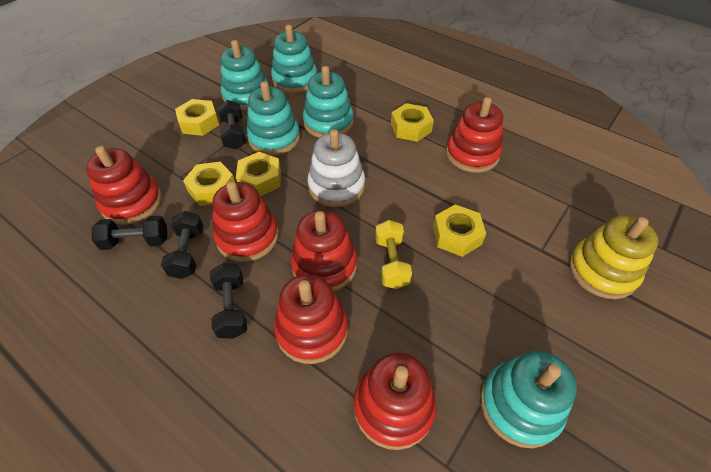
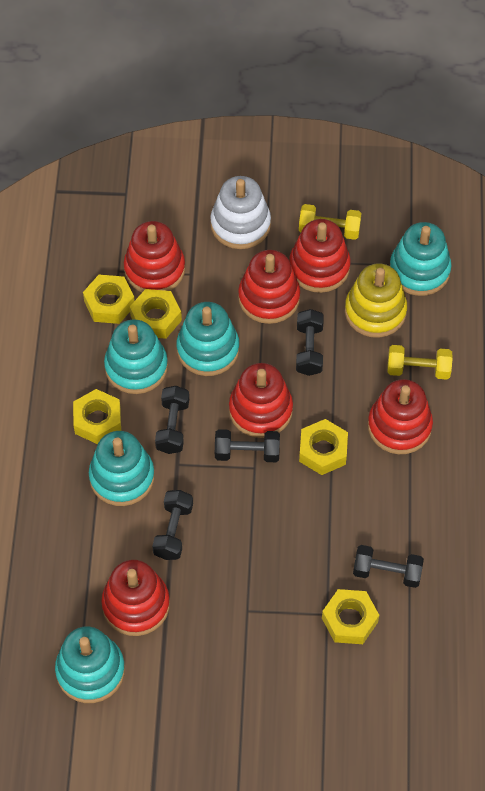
black dumbbell: 4 -> 5
yellow dumbbell: 1 -> 2

